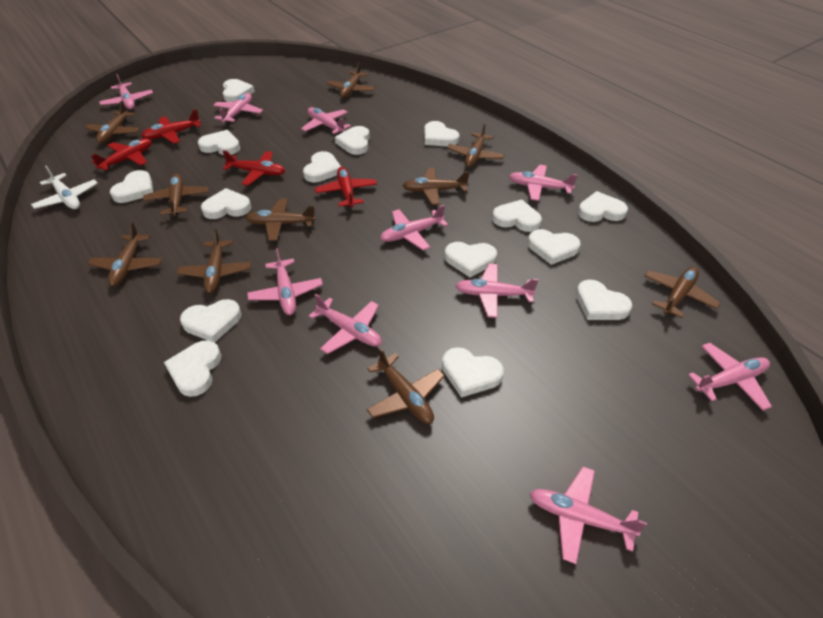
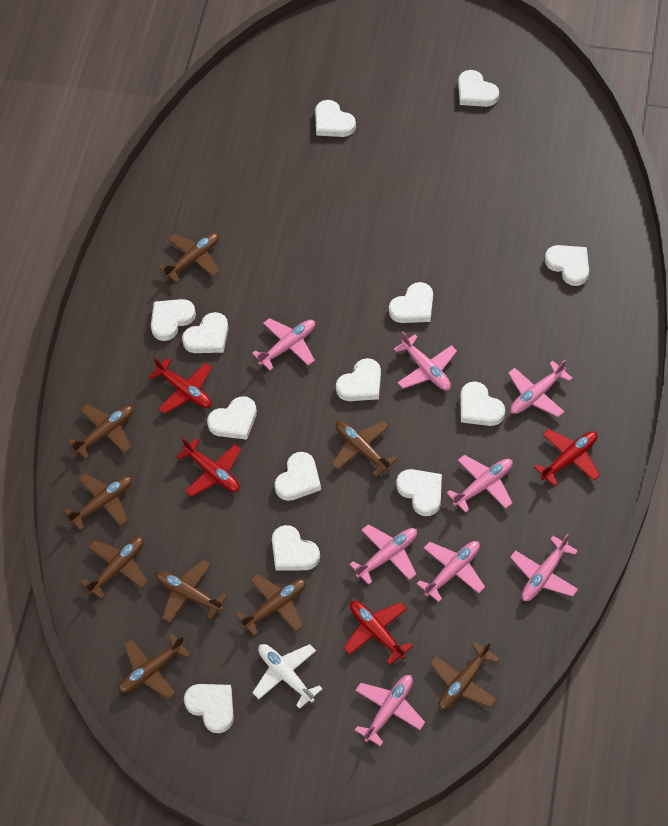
brown plane: 10 -> 9
pink plane: 10 -> 8
white heart: 15 -> 13

